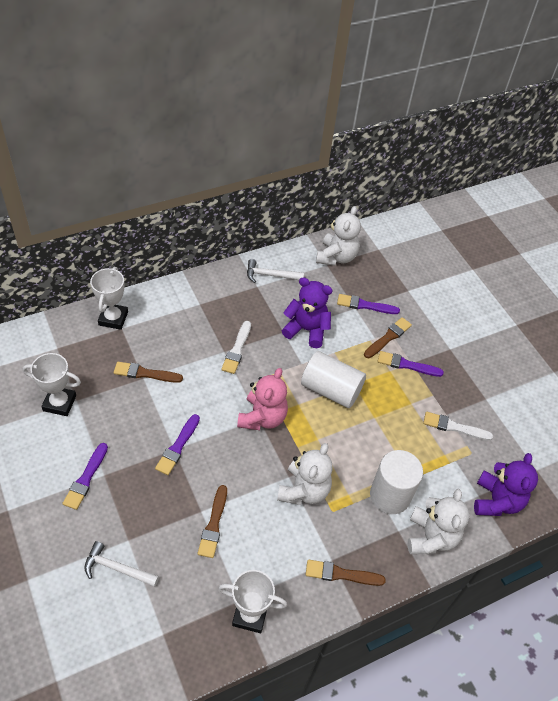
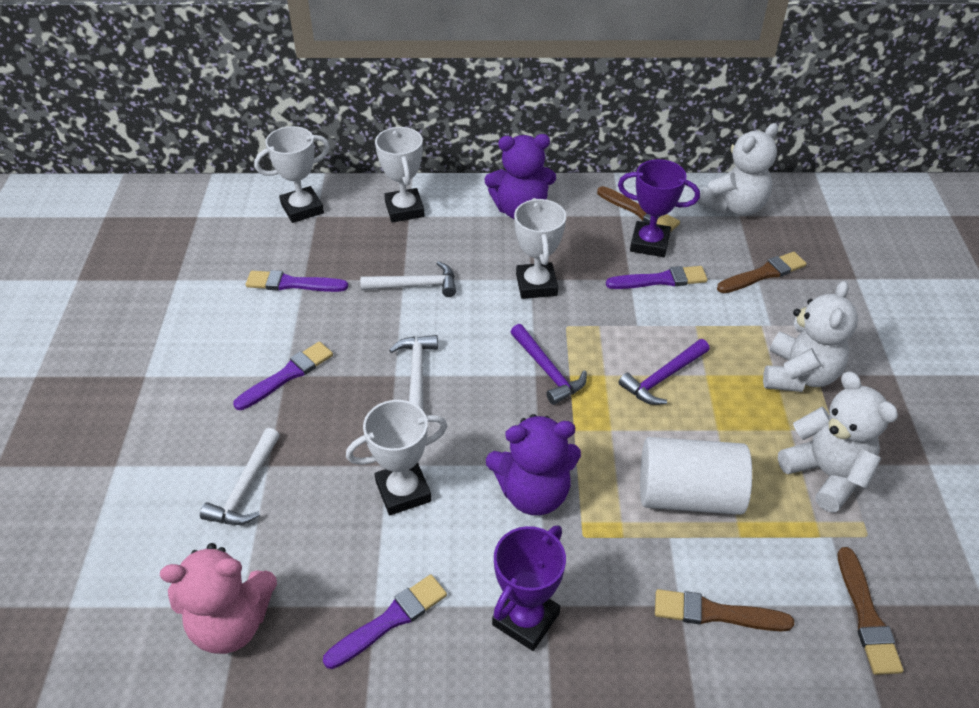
purple hammer: 0 -> 2
purple trophy: 0 -> 2
white brush: 2 -> 0
white cylinder: 2 -> 1
white hammer: 2 -> 3
white trophy: 3 -> 4

